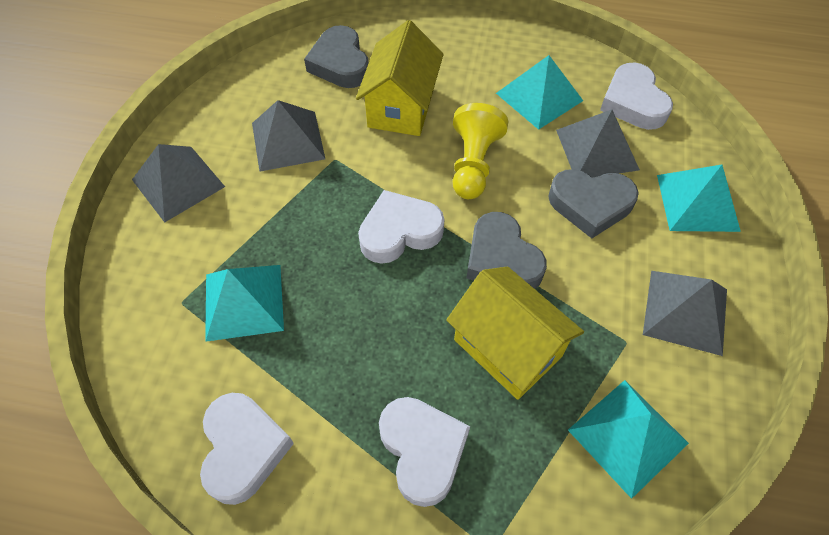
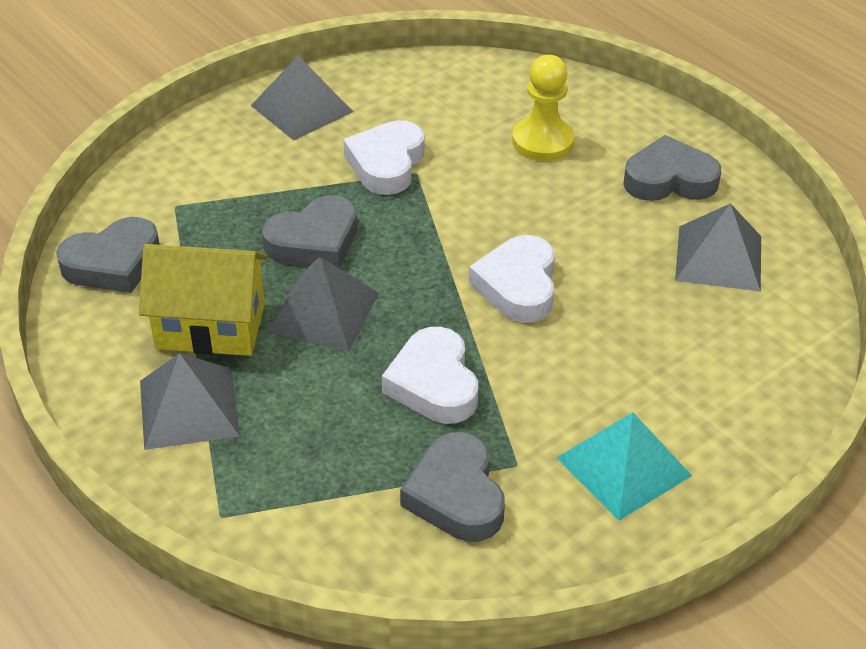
grey heart: 3 -> 4
turquoise pyramid: 4 -> 1
white heart: 4 -> 3
yellow house: 2 -> 1

